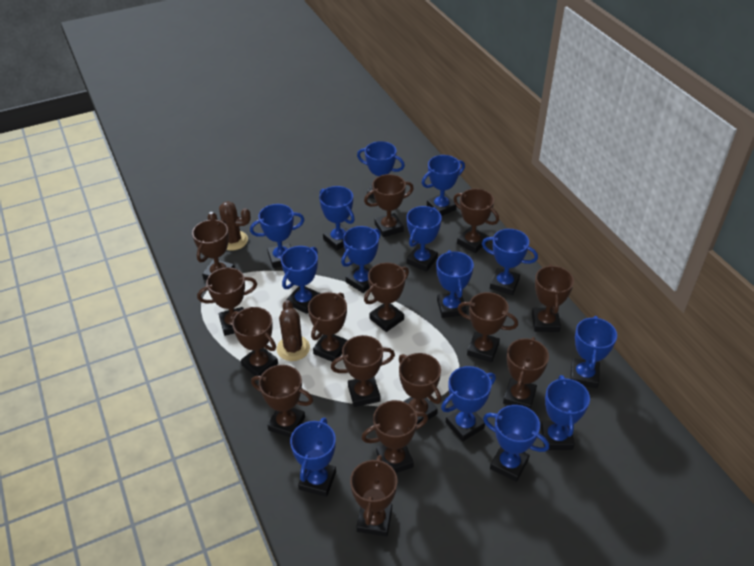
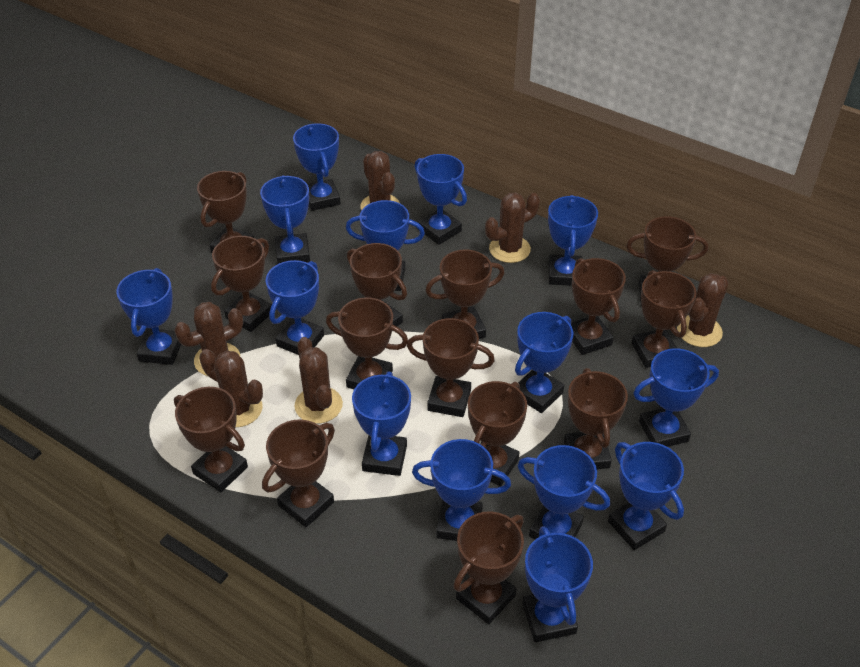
brown cactus: 2 -> 6
brown trophy: 15 -> 14

